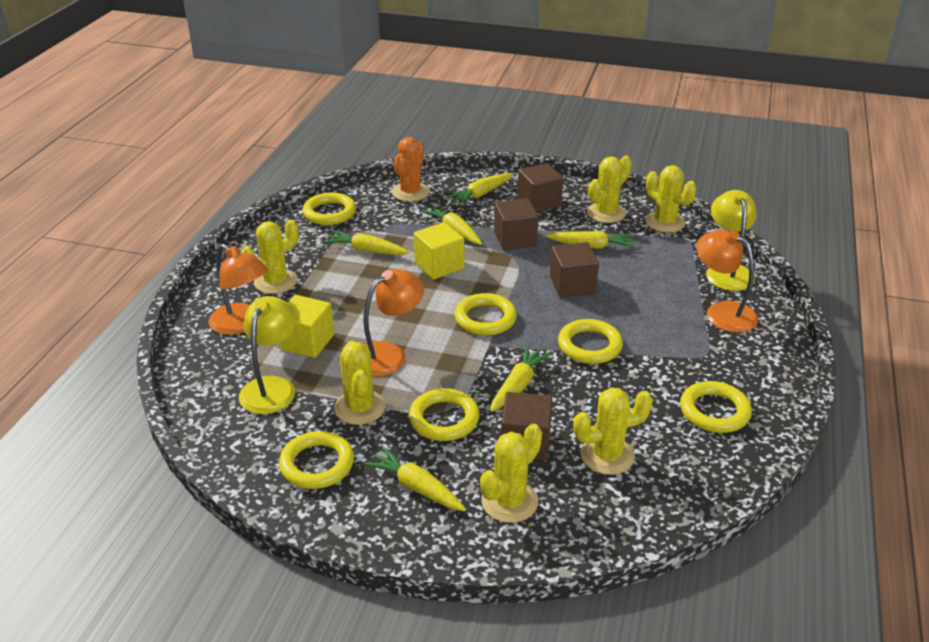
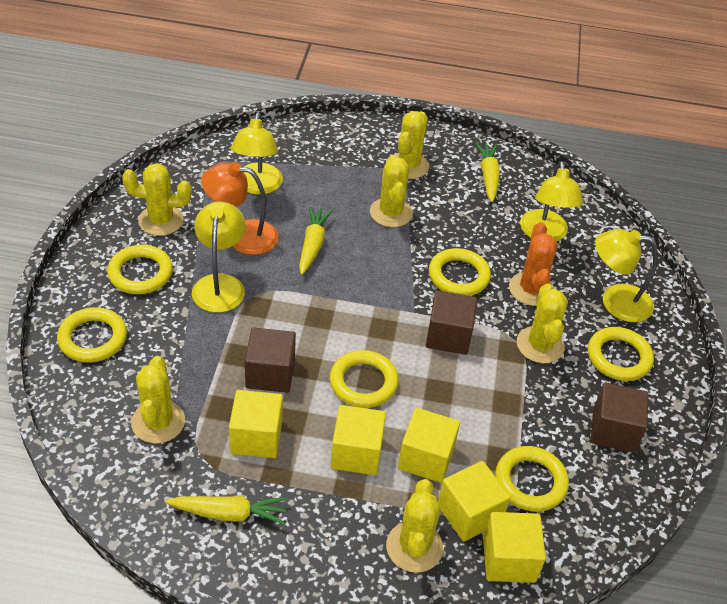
brown cube: 4 -> 3
orange lamp: 3 -> 1
yellow carrot: 6 -> 3
yellow cube: 2 -> 5
yellow lamp: 2 -> 4

